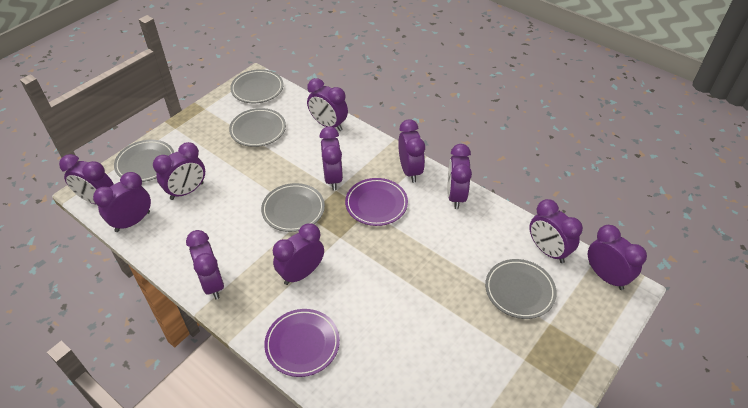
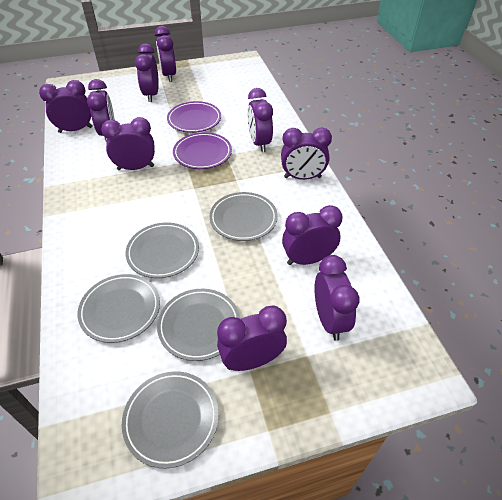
purple clock: 11 -> 10

